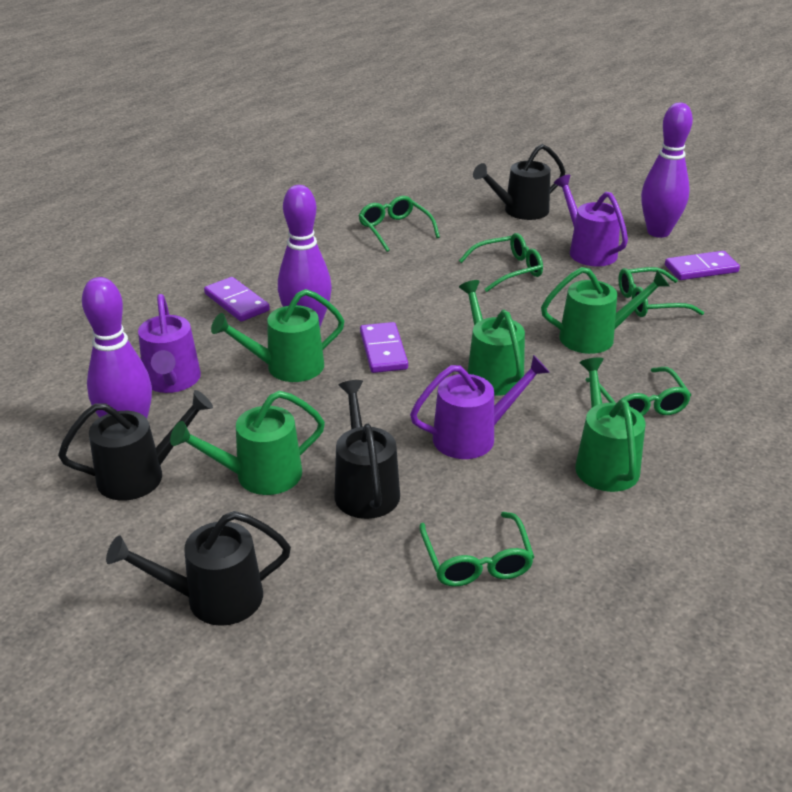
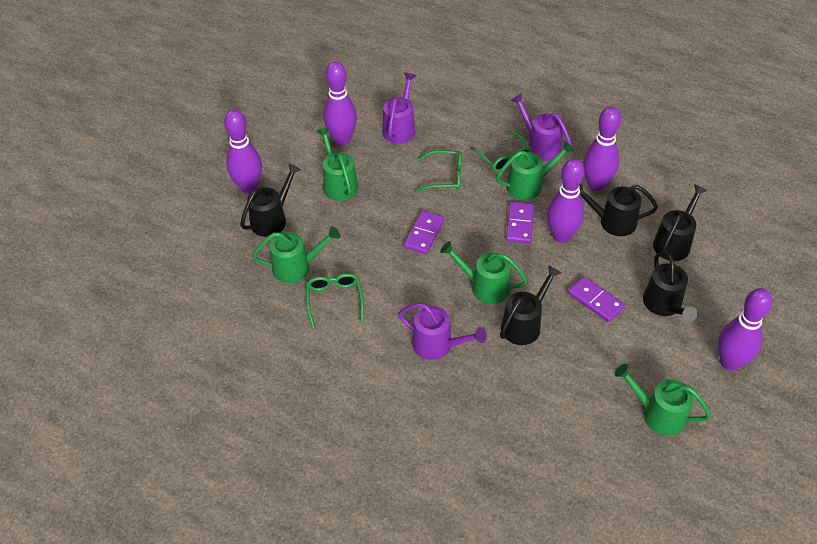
black watering can: 4 -> 5
green glasses: 5 -> 3
purple bowling pin: 3 -> 5

